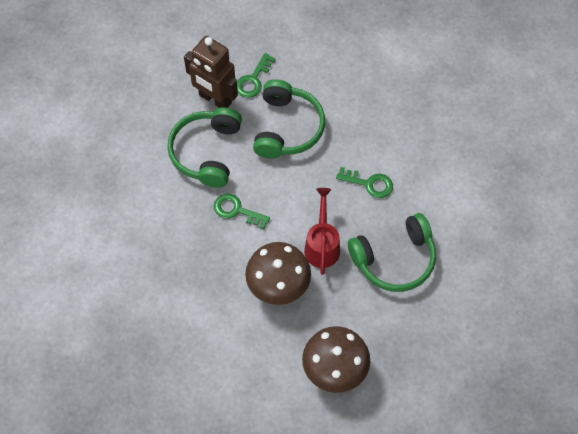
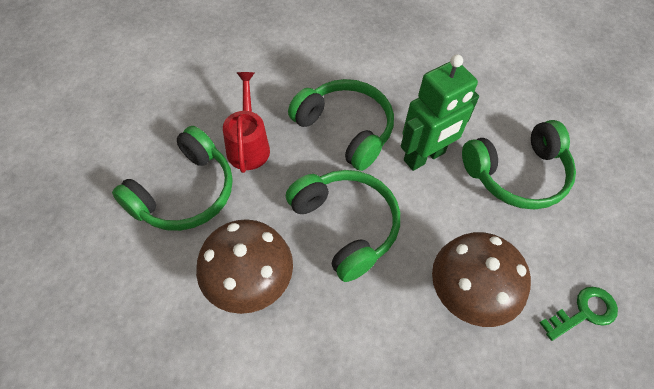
brown robot: 1 -> 0
green headphones: 3 -> 4
green key: 3 -> 1
green robot: 0 -> 1

